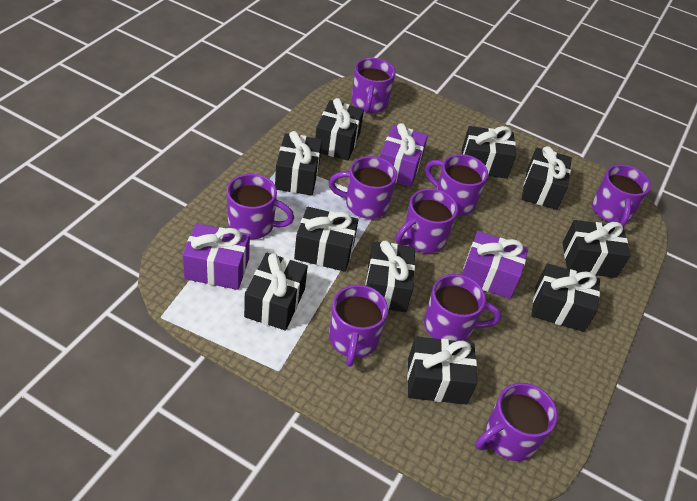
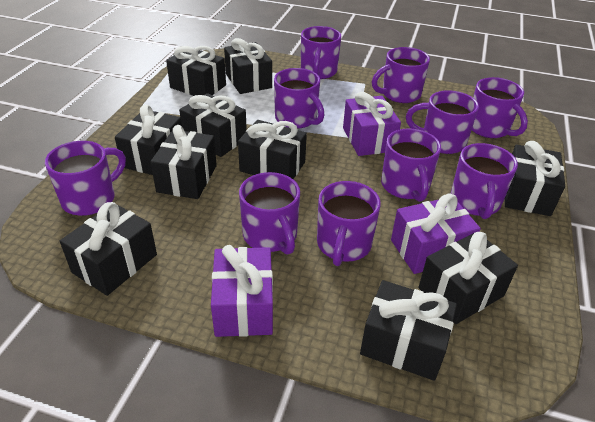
purple mug: 9 -> 10

